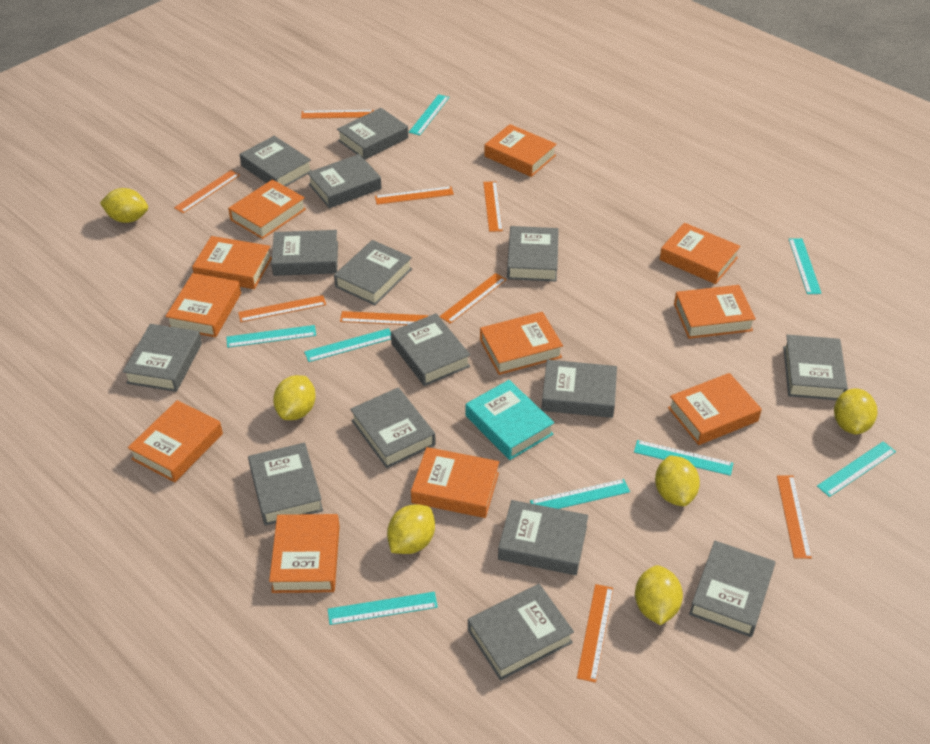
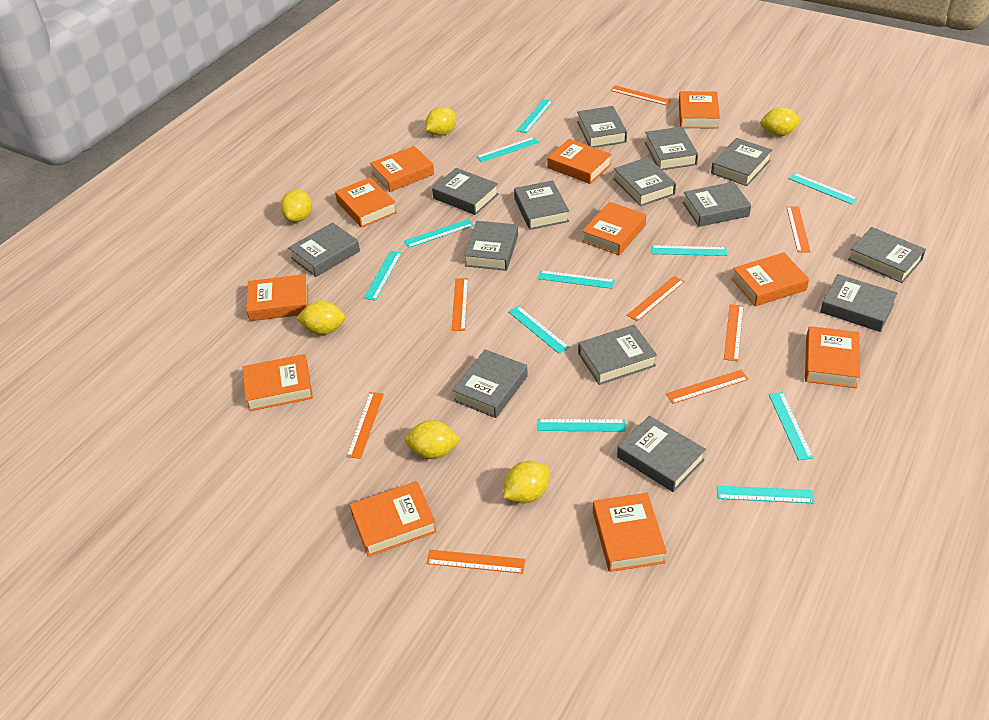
grey book: 15 -> 14
orange ruler: 9 -> 8
turquoise book: 1 -> 0
turquoise ruler: 8 -> 11

